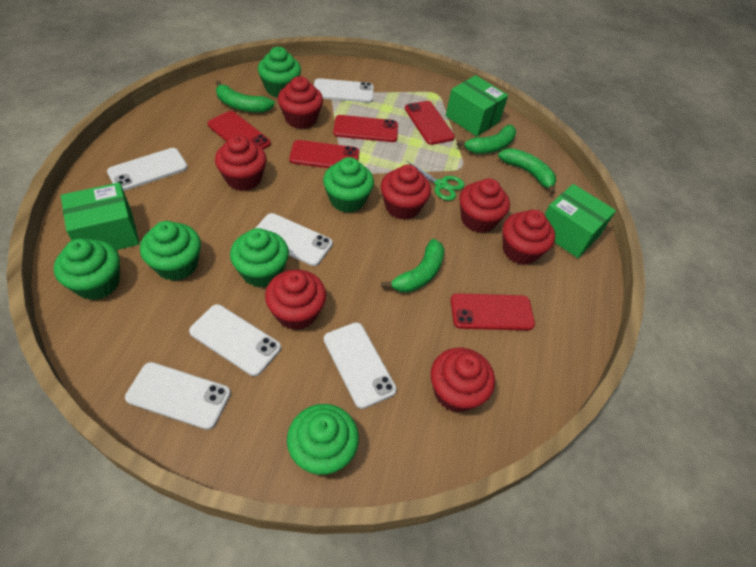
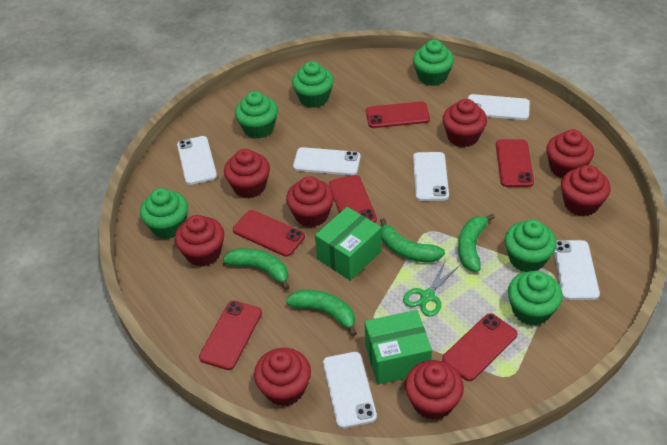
green box: 3 -> 2
red cupcake: 7 -> 8
red phone: 5 -> 6

